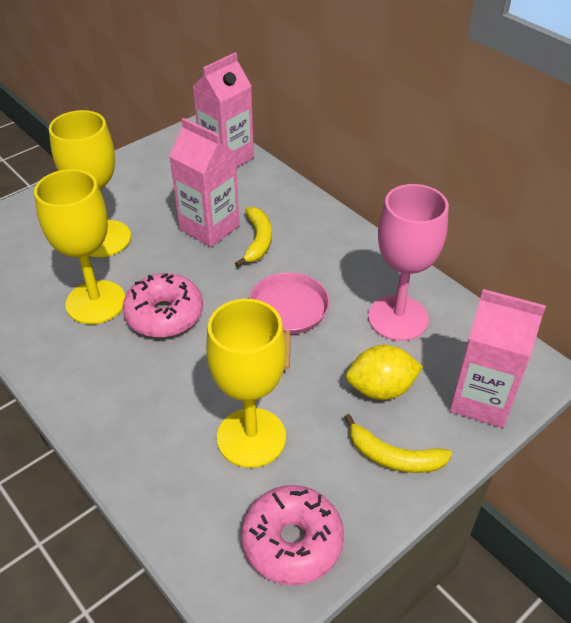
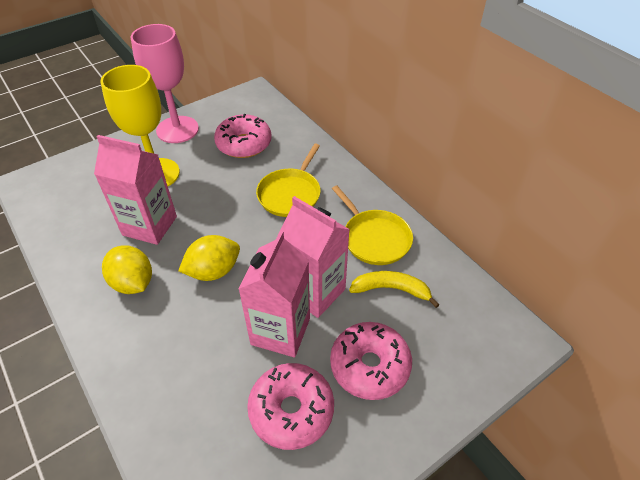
pink donut: 2 -> 3
pink pan: 1 -> 0
yellow banana: 2 -> 1
yellow goblet: 3 -> 1
yellow lemon: 1 -> 2
yellow pan: 0 -> 2

